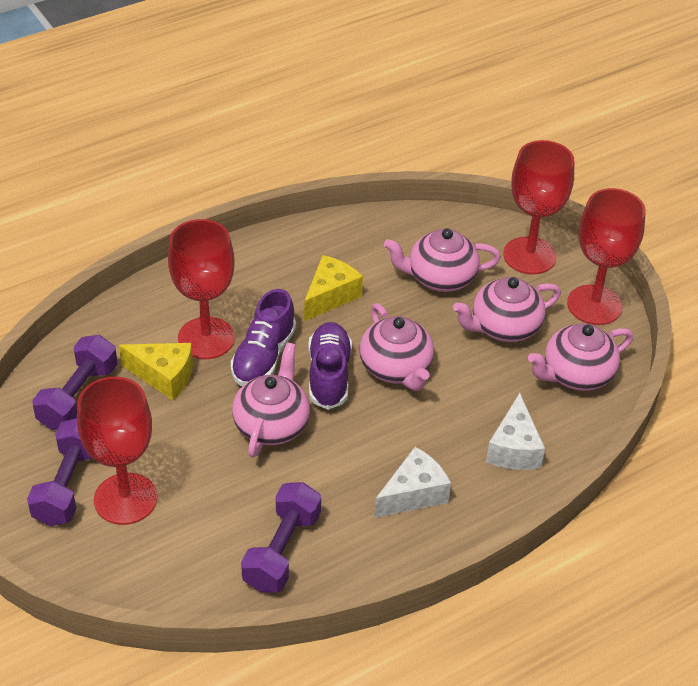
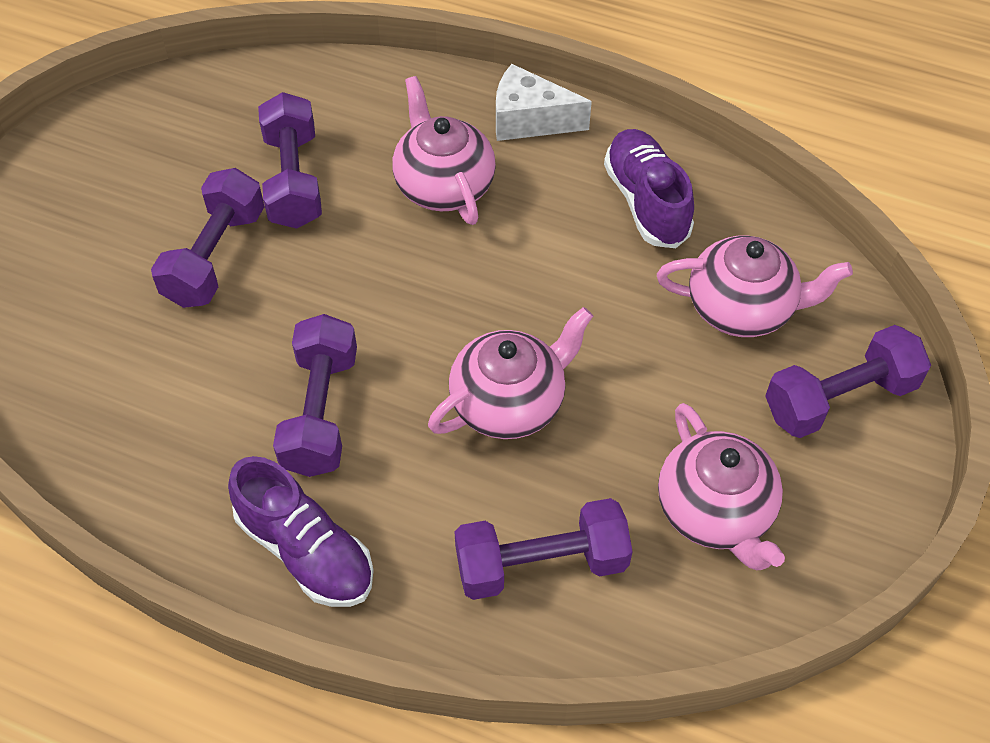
pink teapot: 5 -> 4
purple dumbbell: 3 -> 5
red goblet: 4 -> 0
white cheese: 2 -> 1
yellow cheese: 2 -> 0

